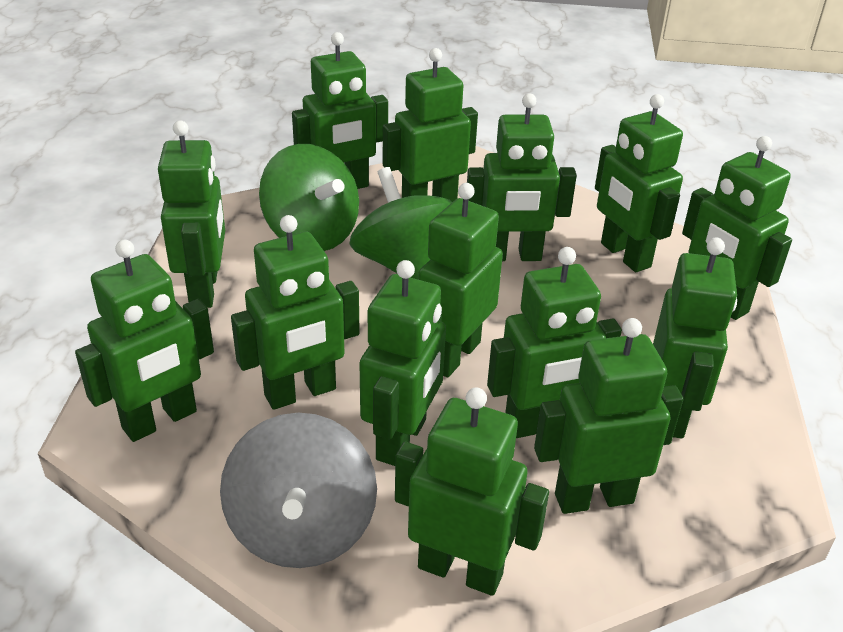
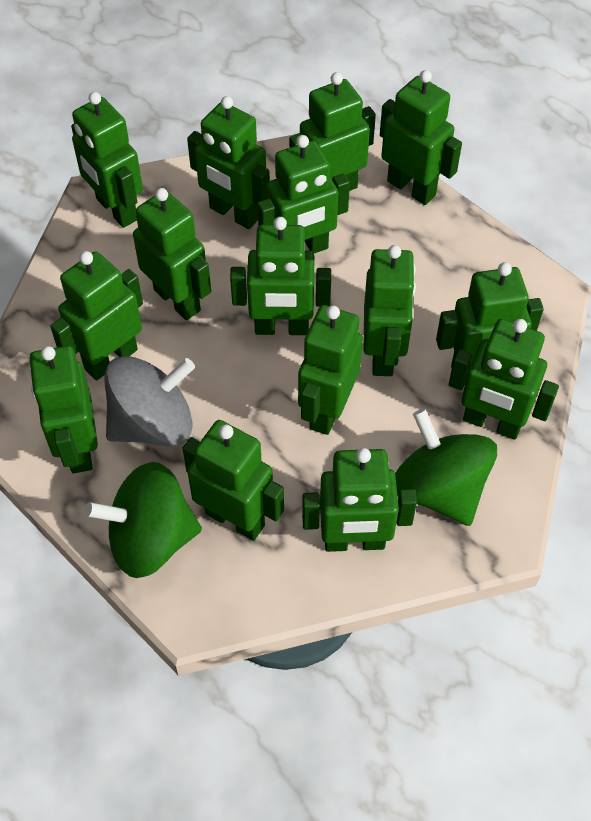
green robot: 14 -> 15

